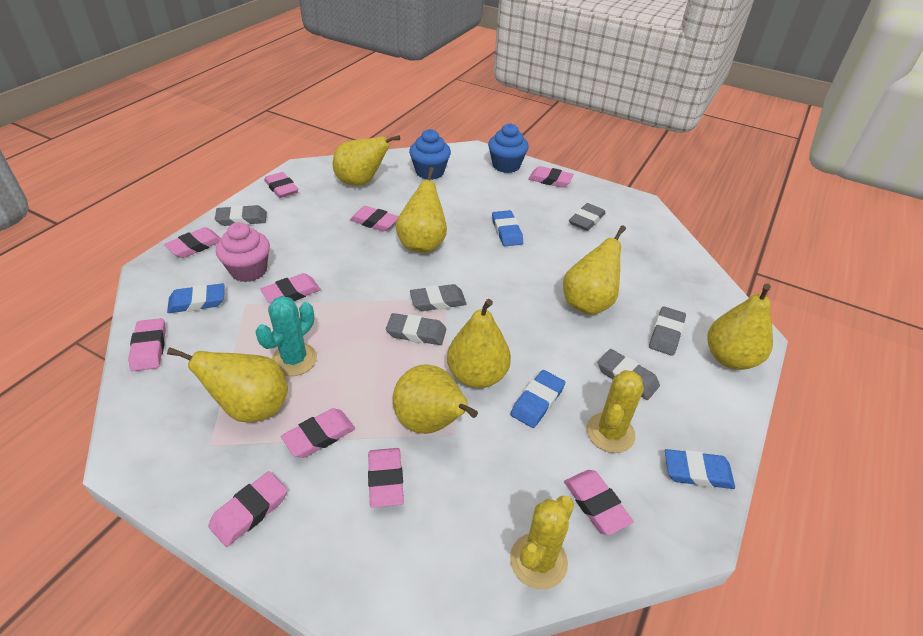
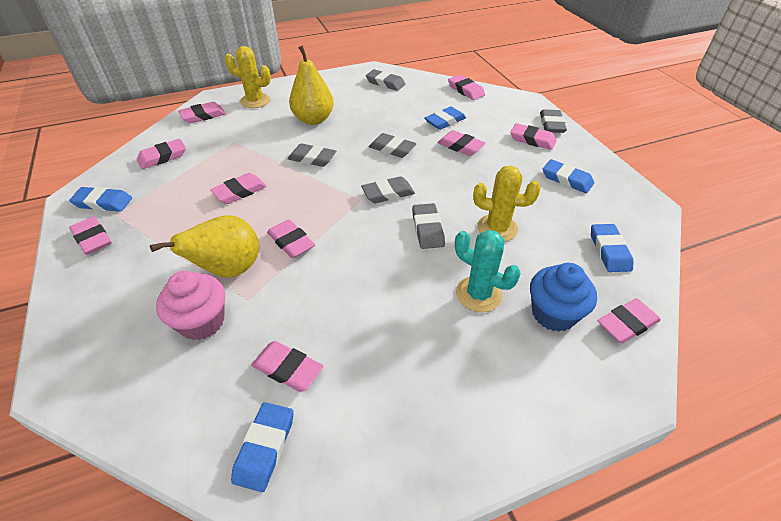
blue cupcake: 2 -> 1
blue eraser: 4 -> 5
yellow pear: 7 -> 2

